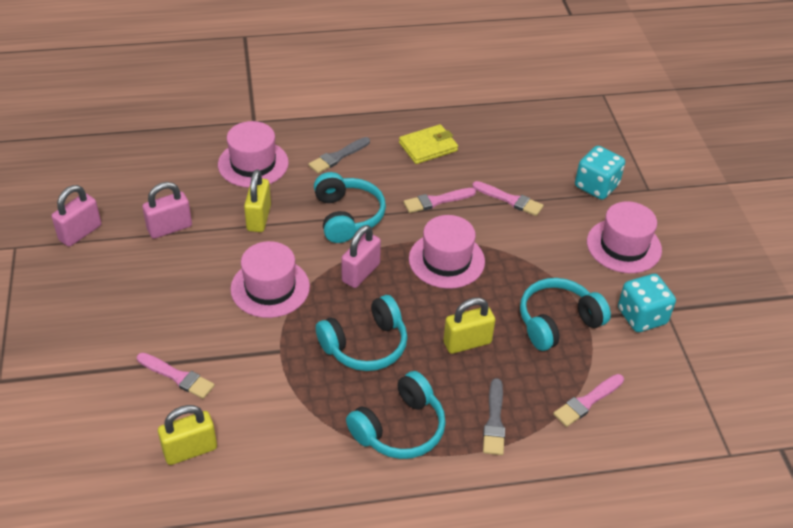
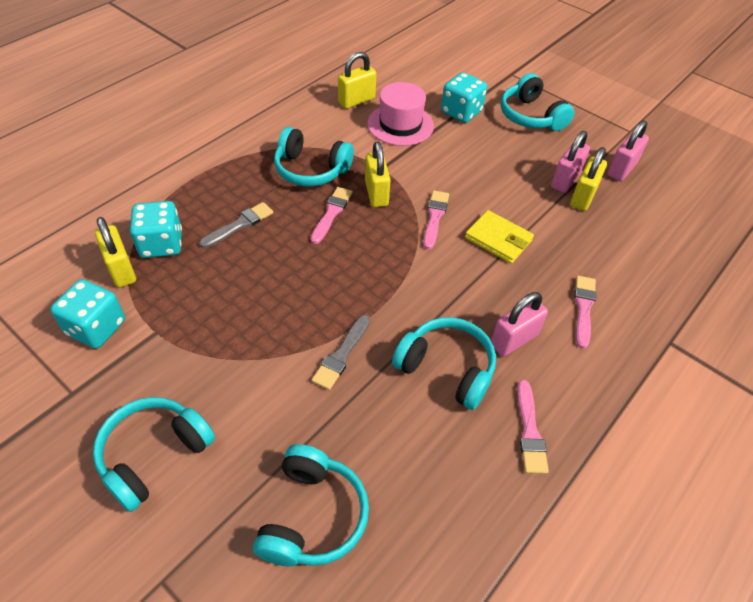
pink hat: 4 -> 1
turquoise dice: 2 -> 3
turquoise headphones: 4 -> 5
yellow padlock: 3 -> 4

